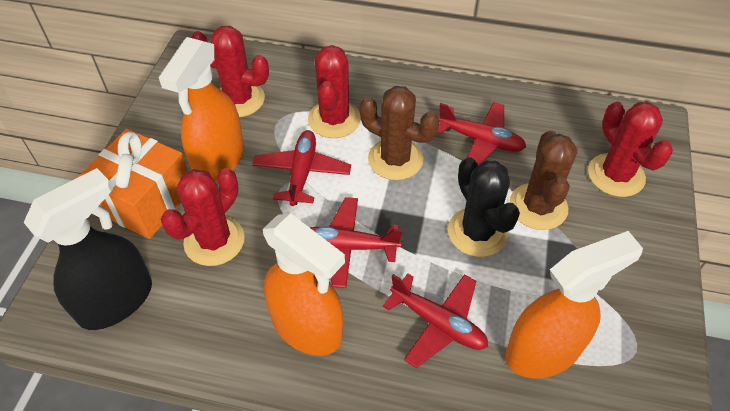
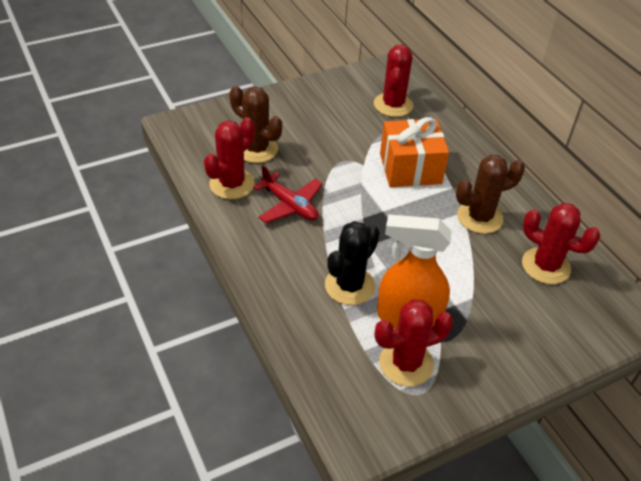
black spray bottle: 1 -> 0
orange spray bottle: 3 -> 1
red plane: 4 -> 1

